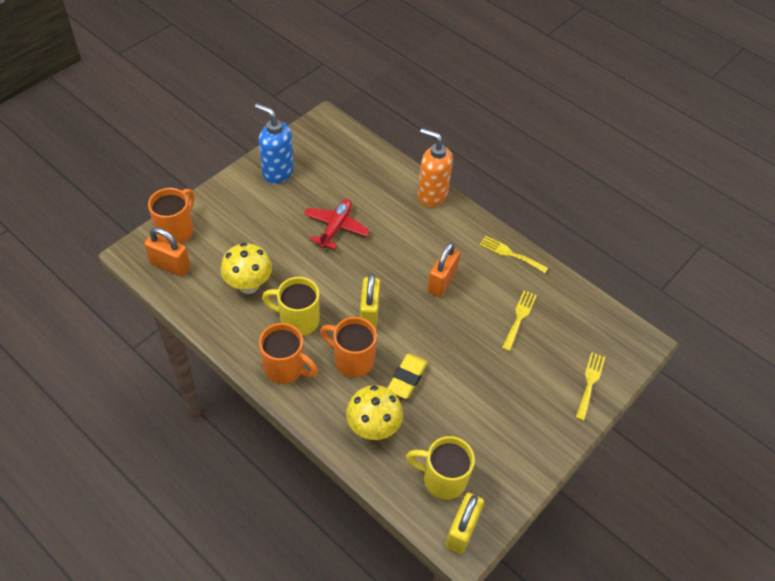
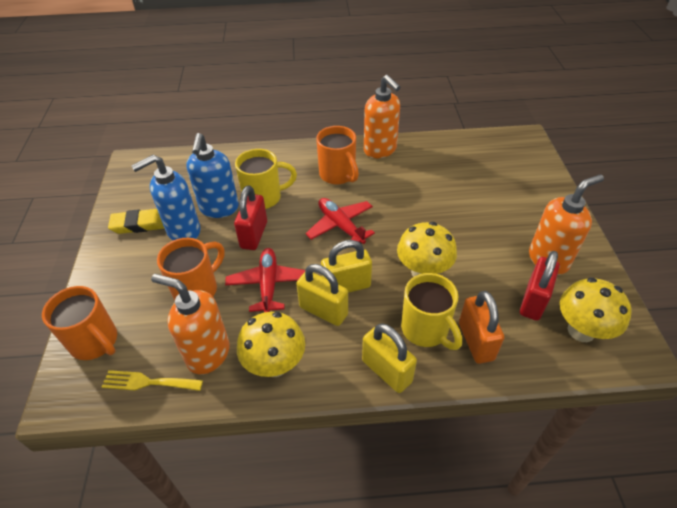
blue soap dispenser: 1 -> 2
orange padlock: 2 -> 1
orange soap dispenser: 1 -> 3
red padlock: 0 -> 2
red plane: 1 -> 2
yellow fork: 3 -> 1
yellow mushroom: 2 -> 3
yellow padlock: 2 -> 3

